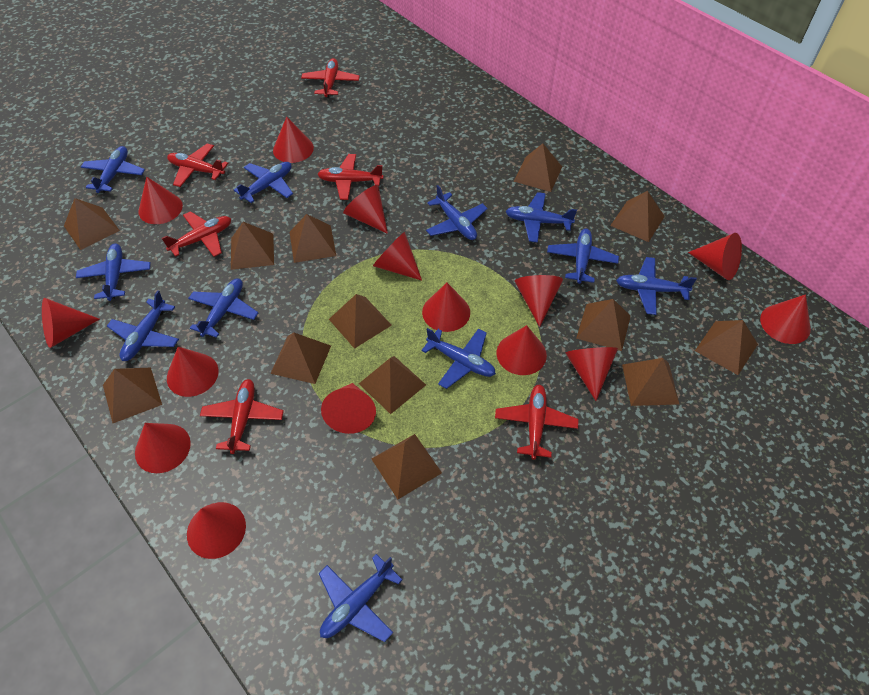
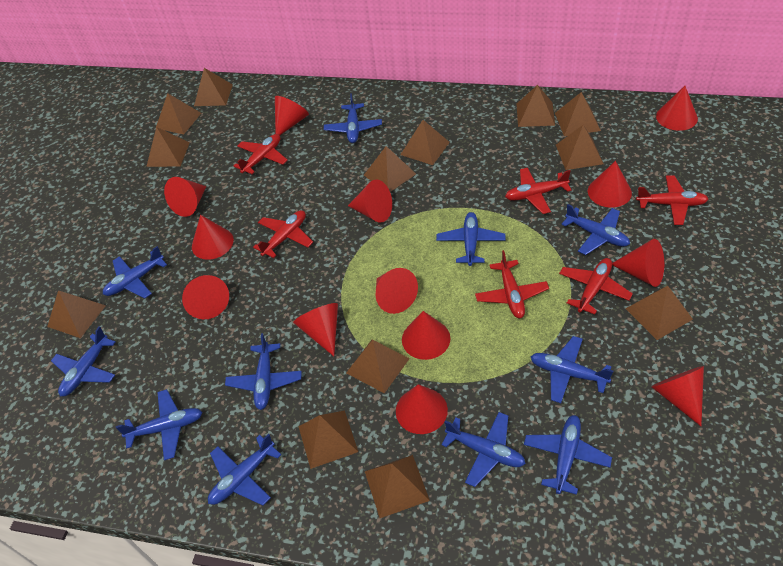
red cone: 15 -> 13

